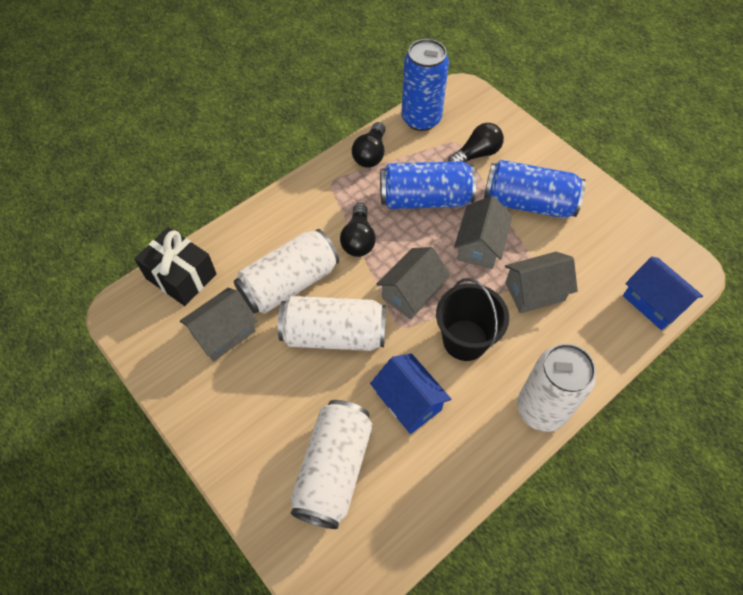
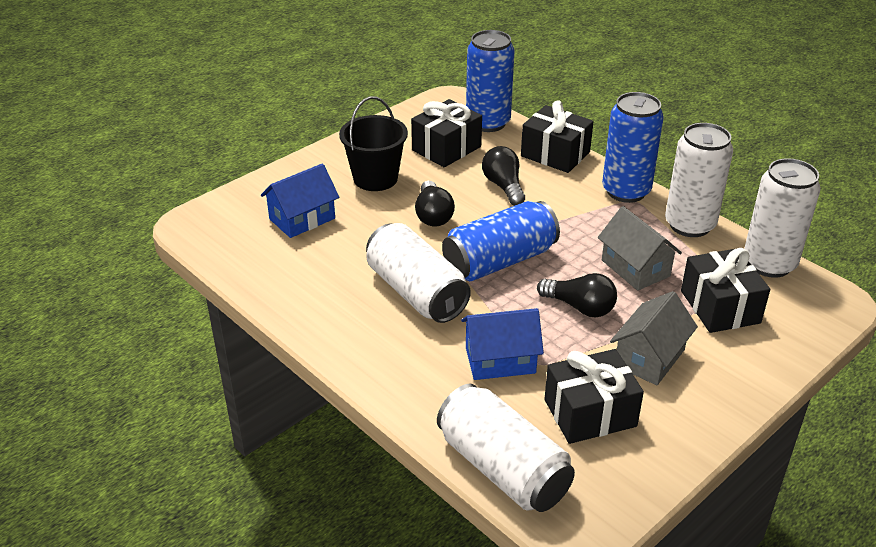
black gift: 1 -> 4
grey house: 4 -> 2

